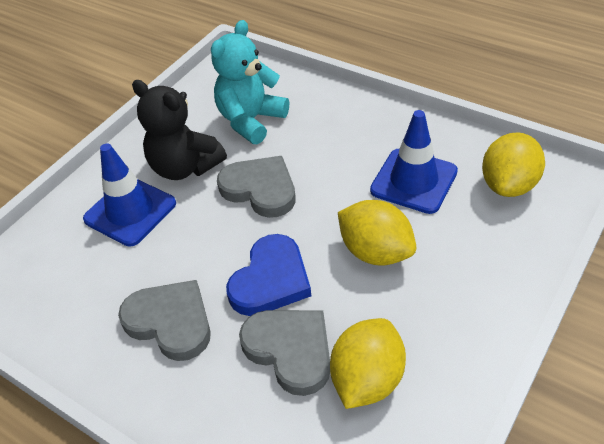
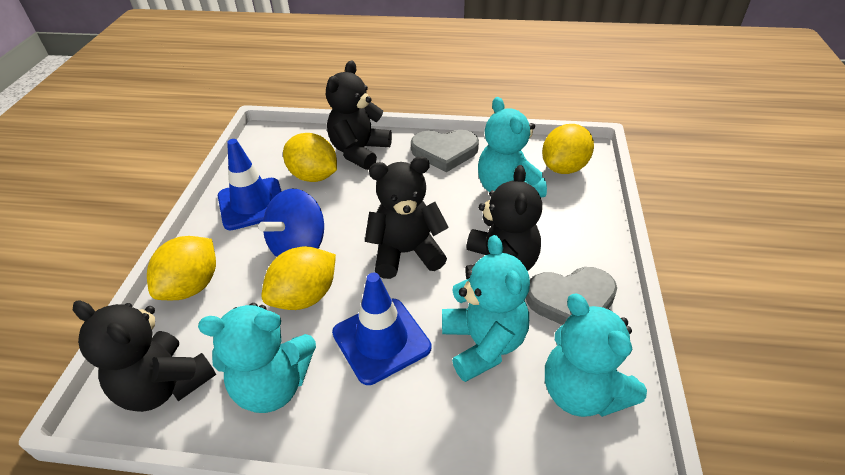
black teddy bear: 1 -> 4
blue heart: 1 -> 0
blue spinning top: 0 -> 1
grey heart: 3 -> 2
turquoise teddy bear: 1 -> 4
yellow lemon: 3 -> 4

